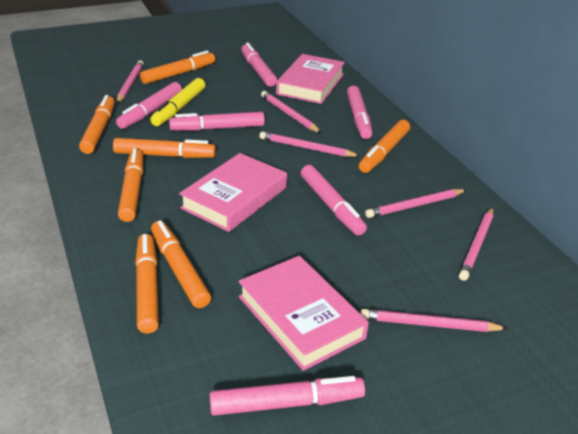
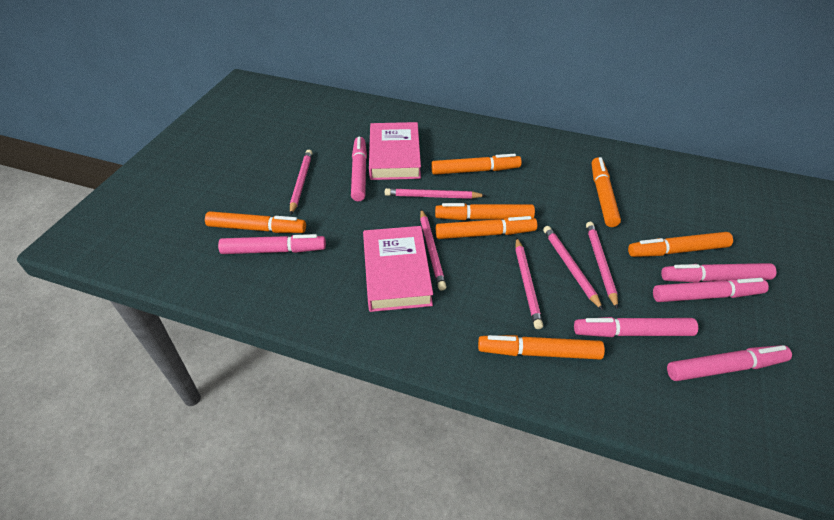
pink book: 3 -> 2
yellow marker: 1 -> 0

